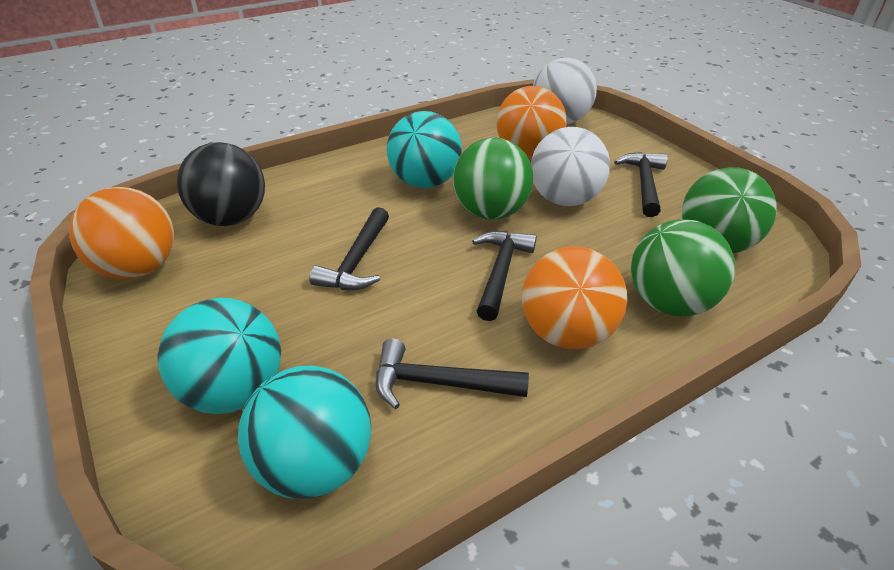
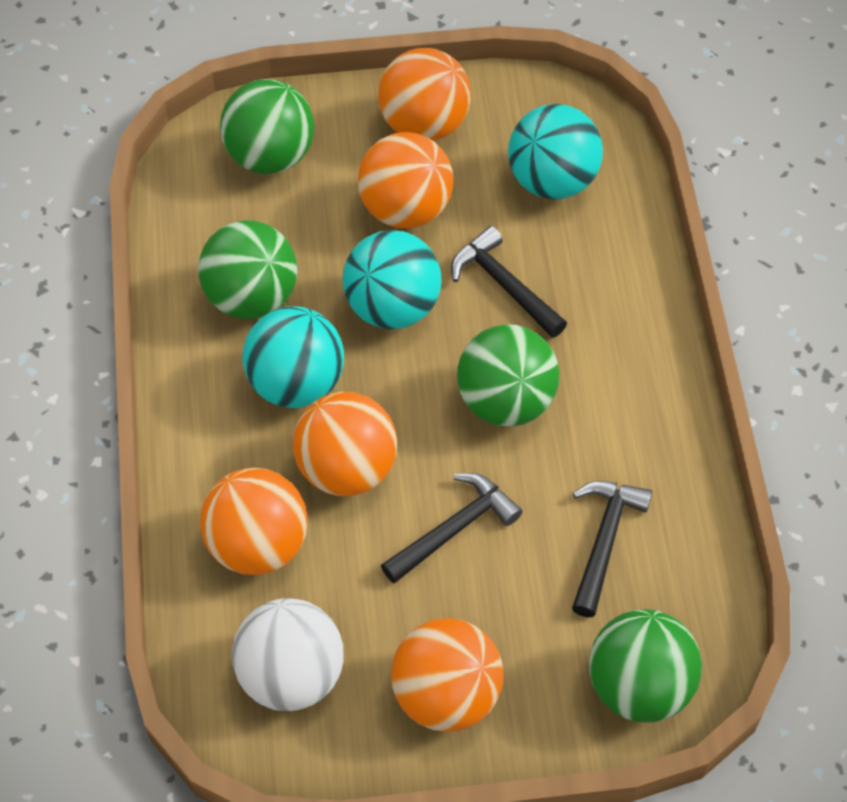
black ball: 1 -> 0
black hammer: 4 -> 3
green ball: 3 -> 4
orange ball: 3 -> 5
white ball: 2 -> 1

